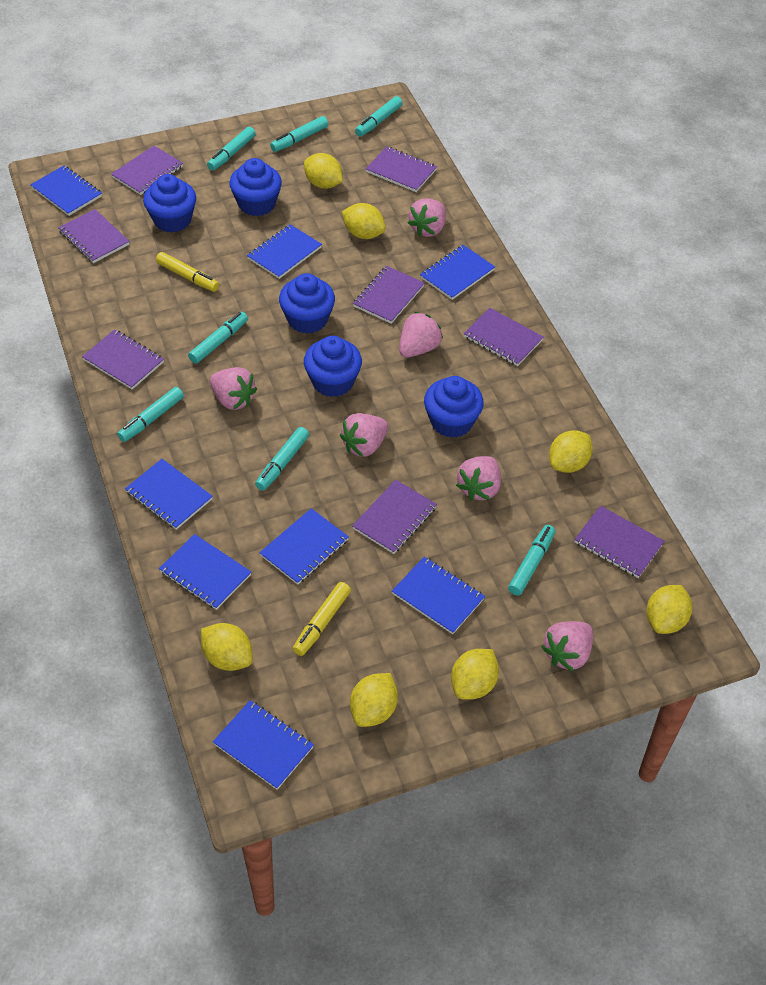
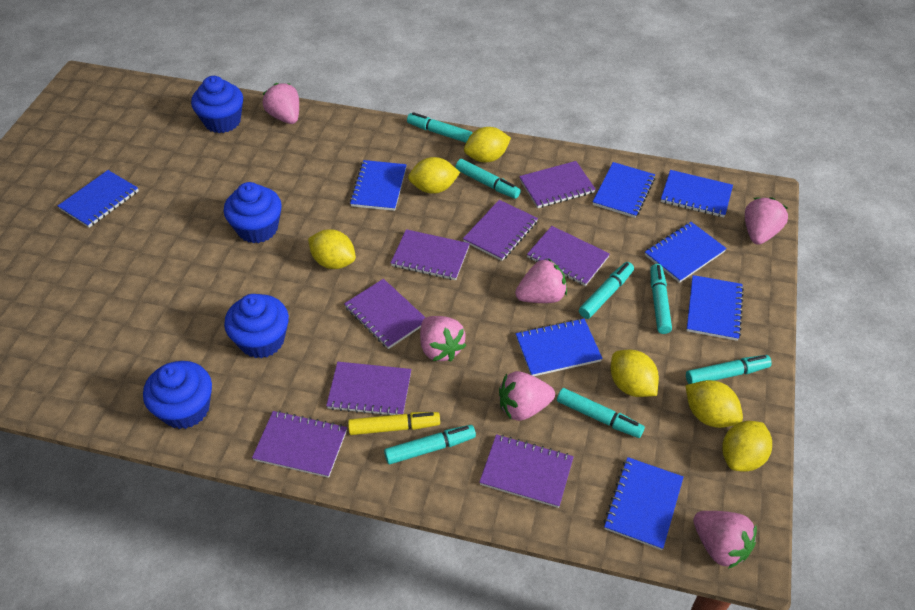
blue cupcake: 5 -> 4
yellow lemon: 7 -> 6
yellow marker: 2 -> 1

